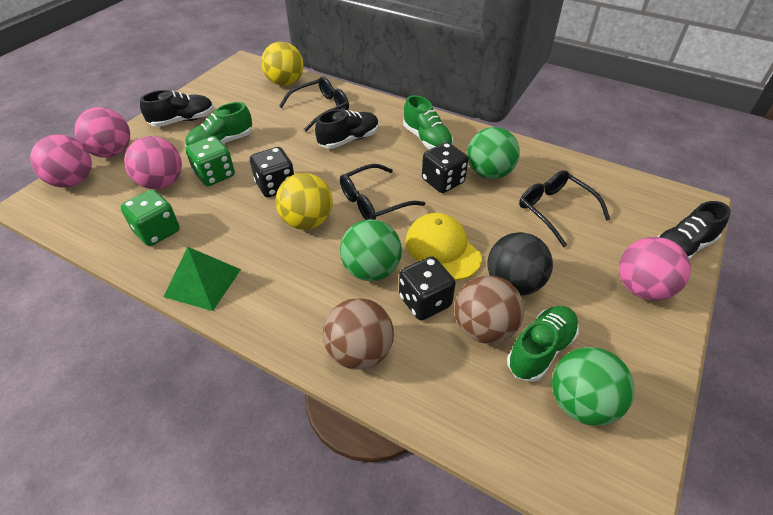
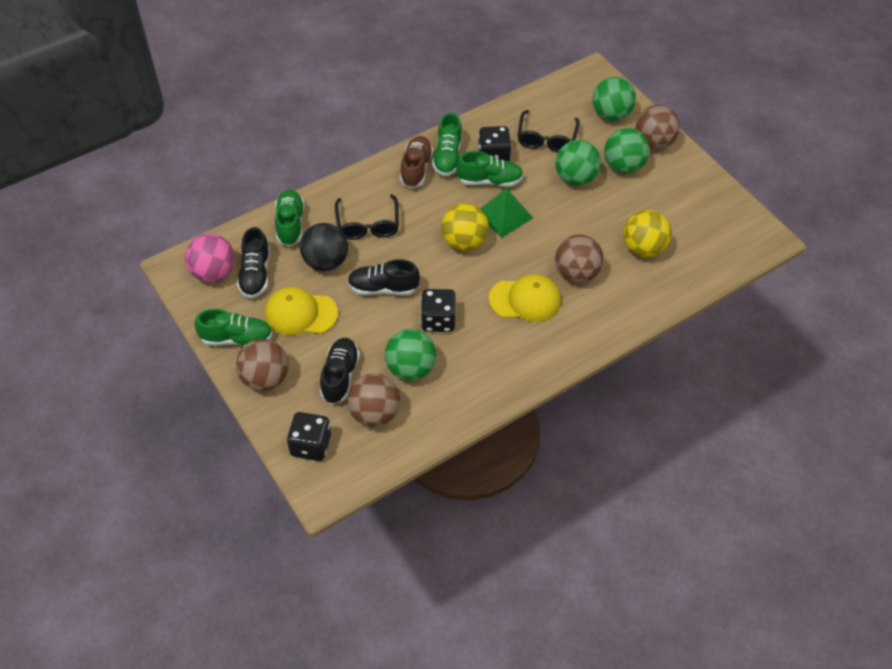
black glasses: 3 -> 2
brown ball: 2 -> 4
brown shoe: 0 -> 1
green ball: 3 -> 4
green dice: 2 -> 0
green shoe: 3 -> 4
pink ball: 4 -> 1
yellow cap: 1 -> 2

